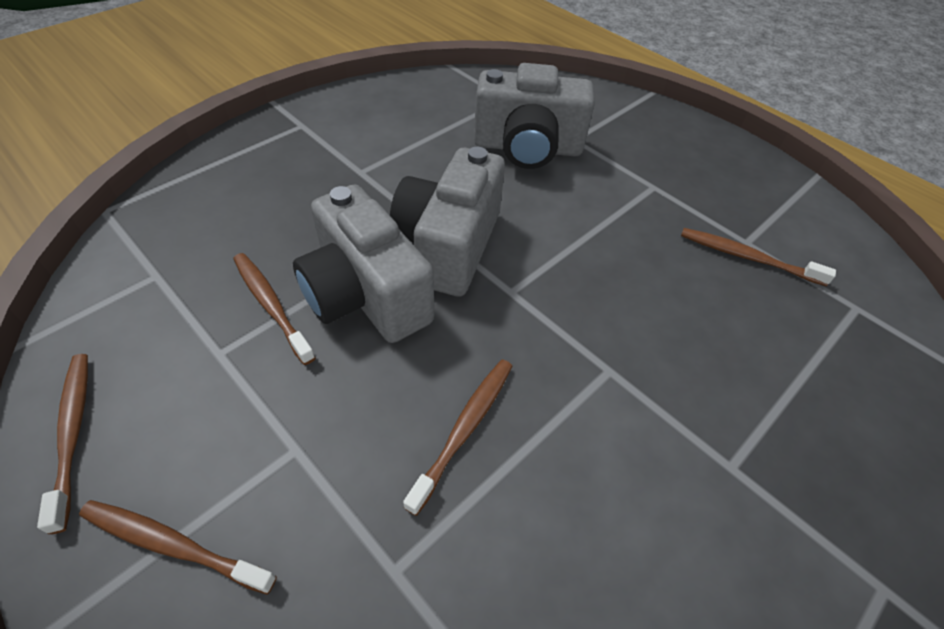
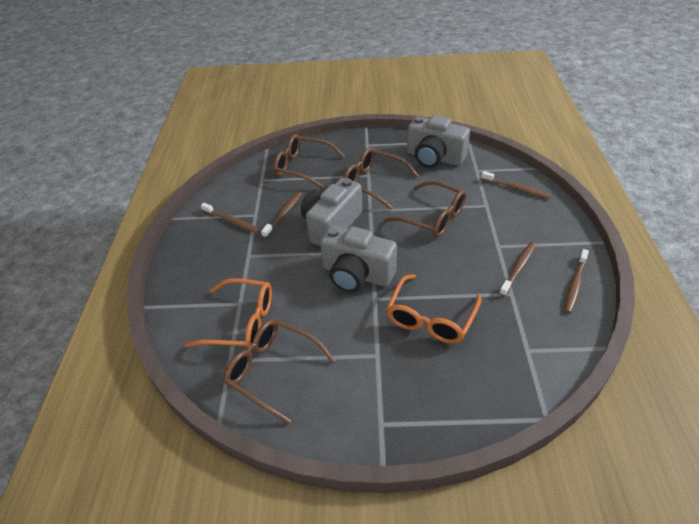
brown glasses: 0 -> 4
orange glasses: 0 -> 2

